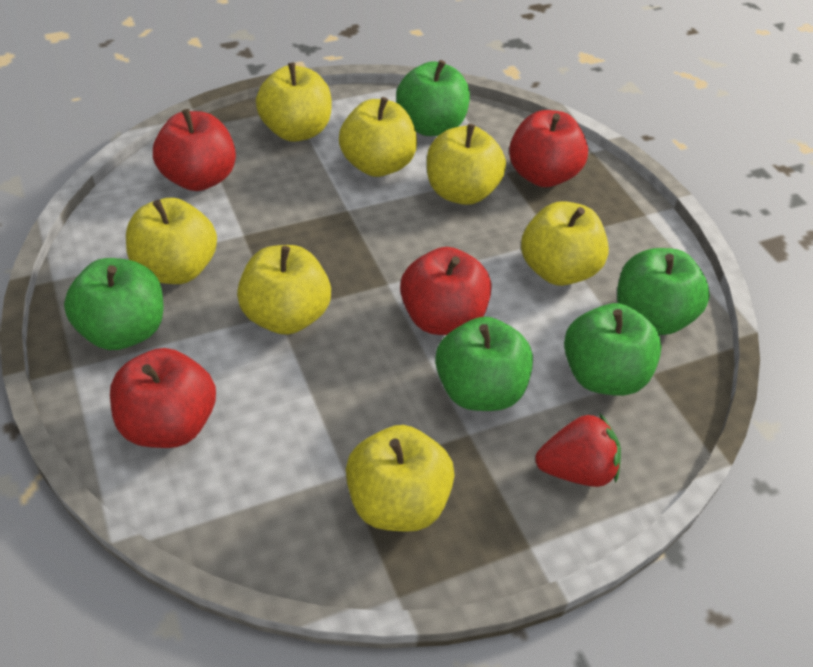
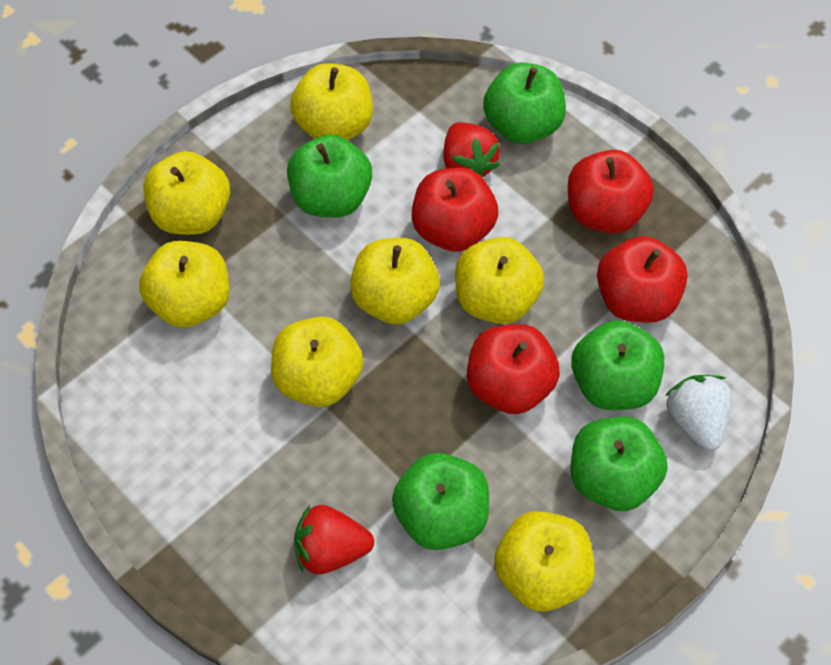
red strawberry: 1 -> 2
white strawberry: 0 -> 1

